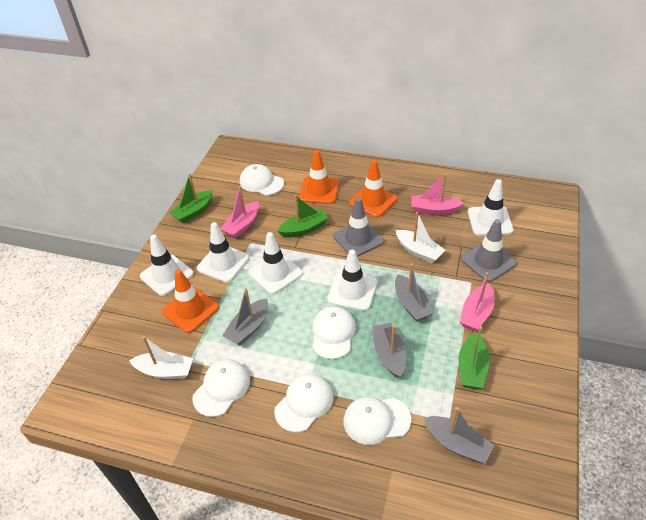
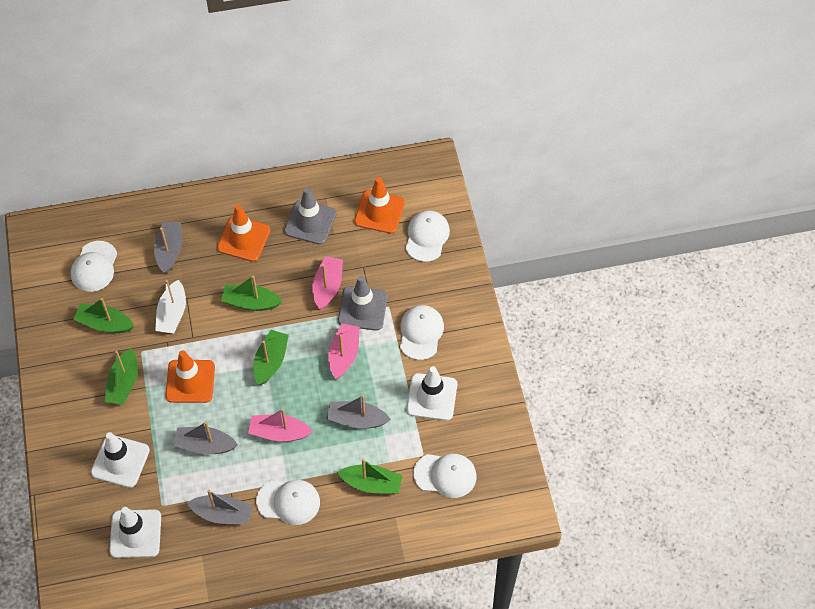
green boat: 3 -> 5
white boat: 2 -> 1
white traffic cone: 5 -> 3

